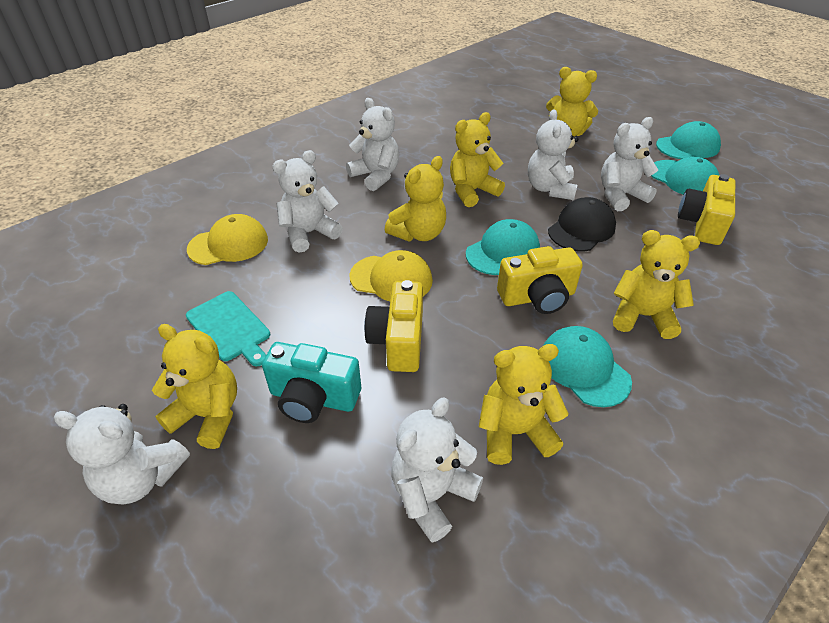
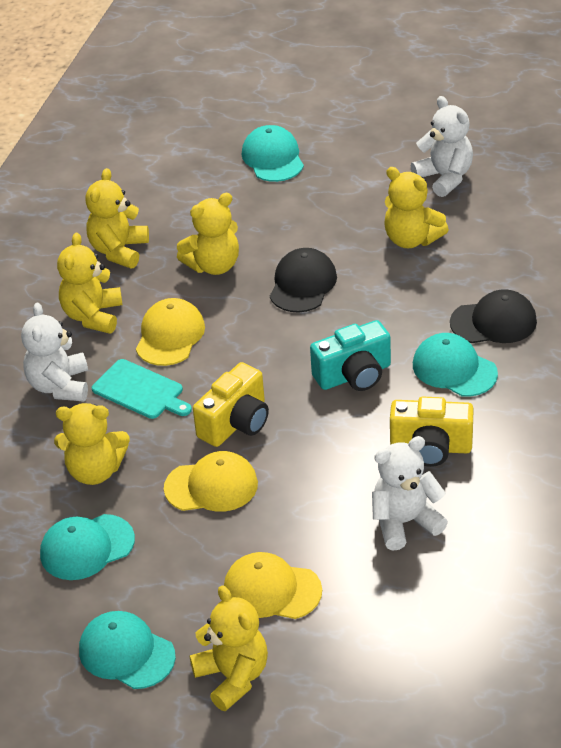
black cap: 1 -> 2
white teddy bear: 6 -> 3
yellow camera: 3 -> 2
yellow cap: 2 -> 3

